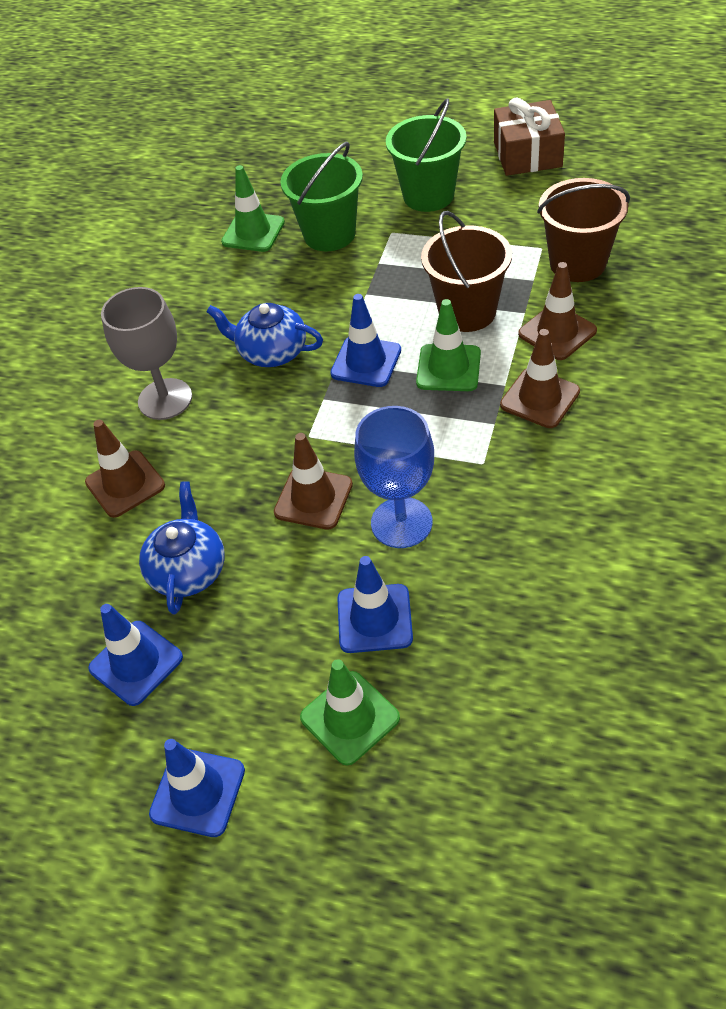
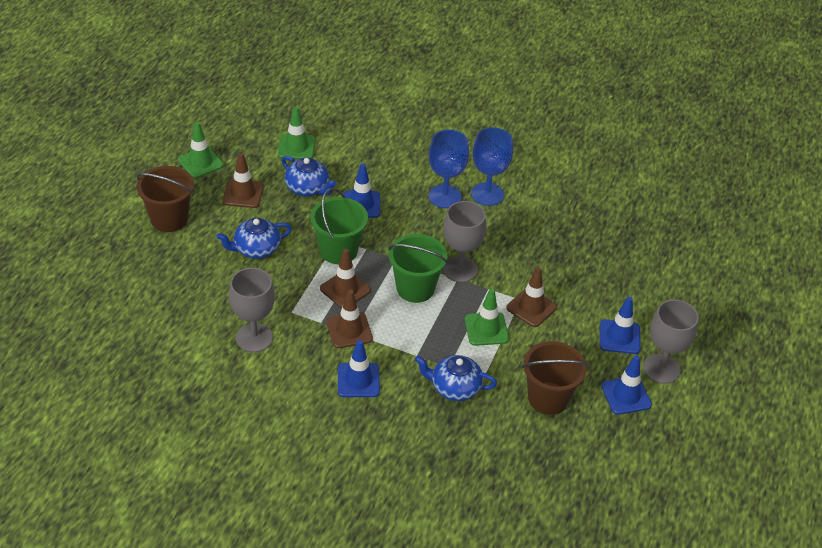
blue goblet: 1 -> 2
blue teapot: 2 -> 3
brown gift: 1 -> 0
grey goblet: 1 -> 3

